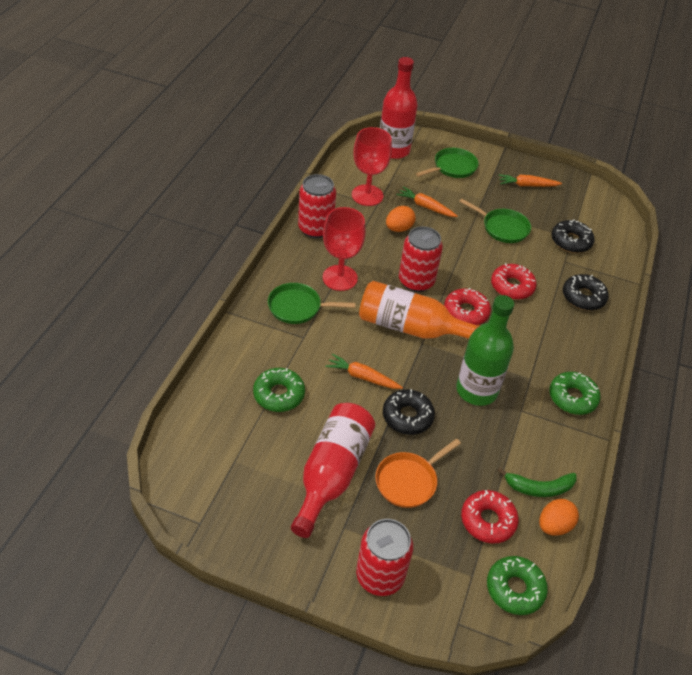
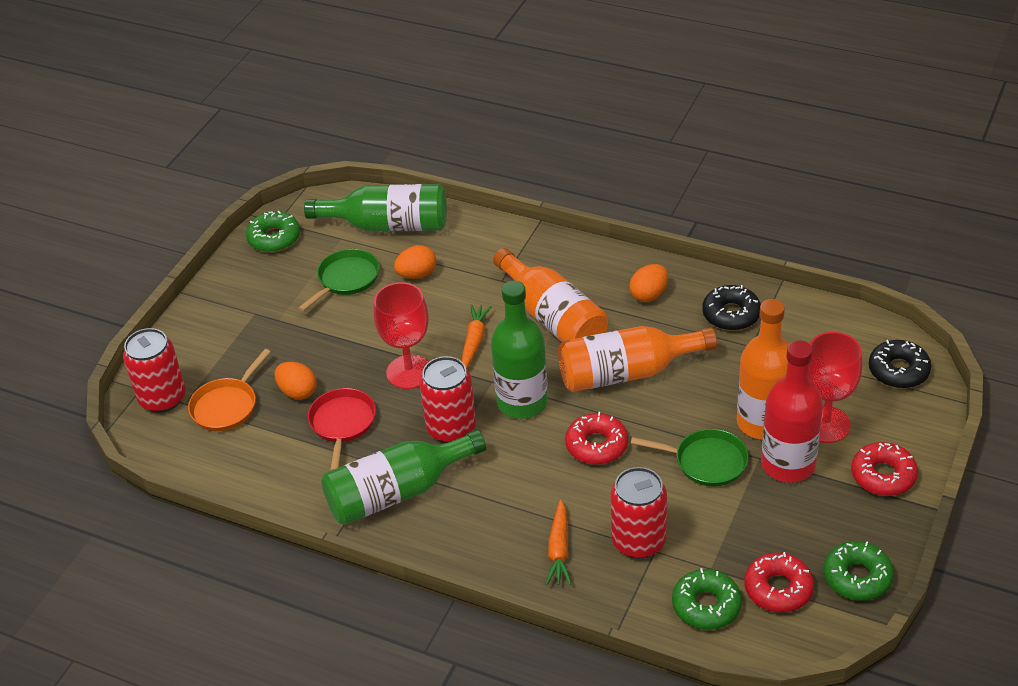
black donut: 3 -> 2
green banana: 1 -> 0
green bottle: 1 -> 3
green pan: 3 -> 2
orange bottle: 1 -> 3
orange carrot: 3 -> 2
orange egg: 2 -> 3
red bottle: 2 -> 1
red pan: 0 -> 1

